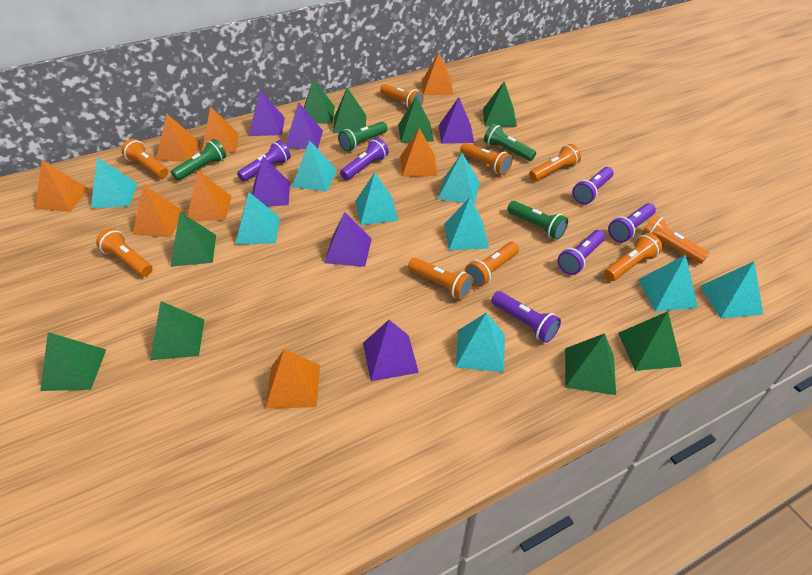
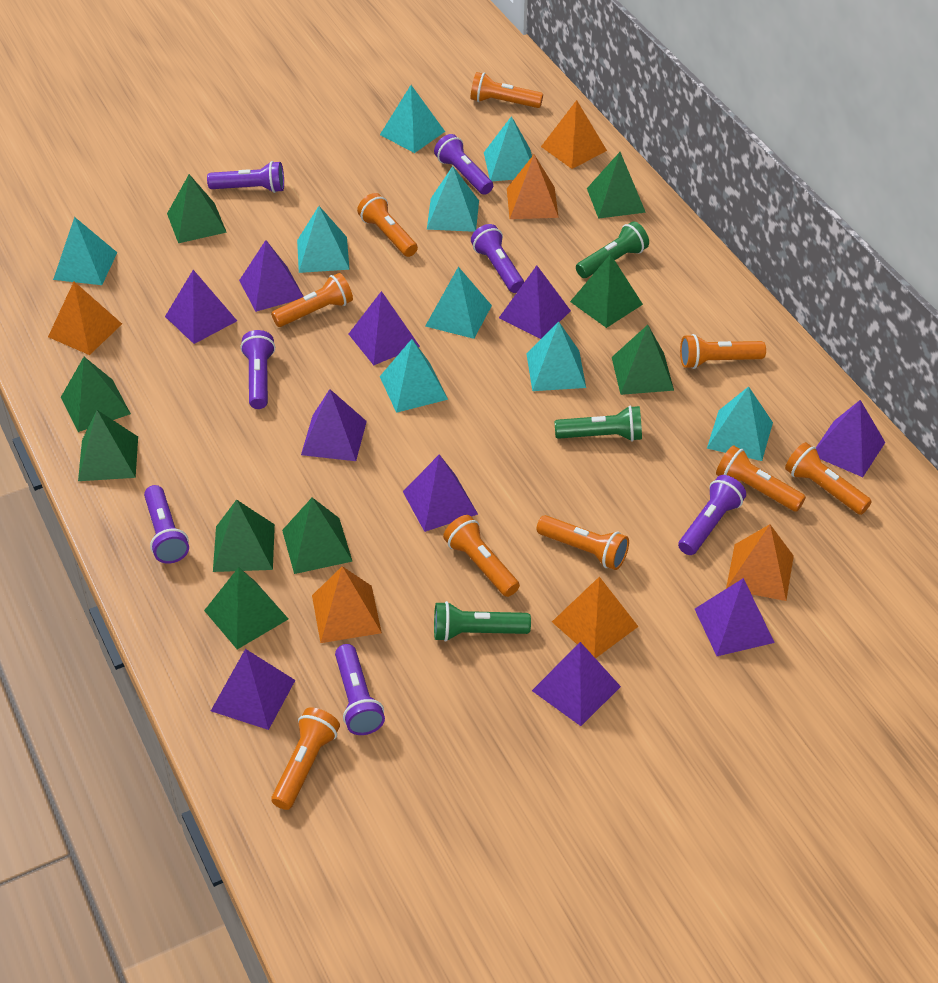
green flashlight: 4 -> 3
orange pyramid: 8 -> 6
purple flashlight: 6 -> 7
purple pyramid: 6 -> 10

